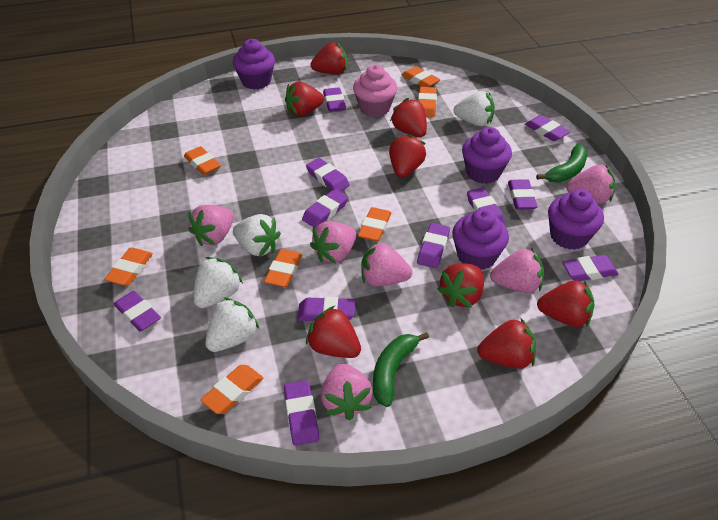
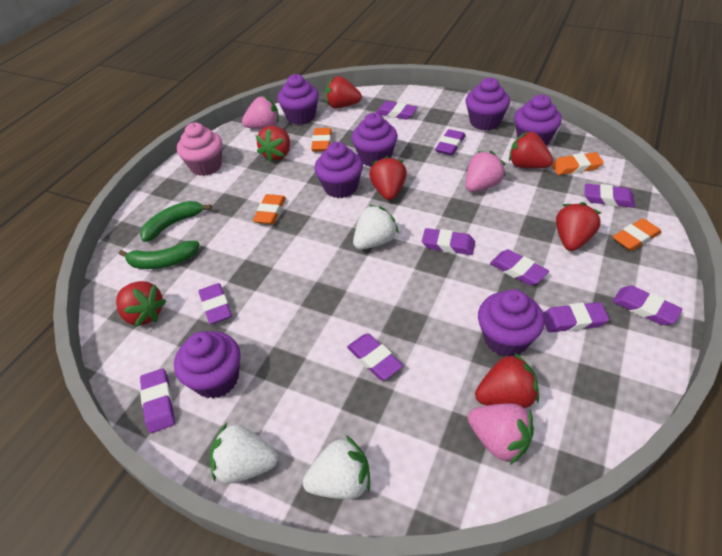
orange eraser: 7 -> 4
pink strawberry: 6 -> 3
purple cupcake: 4 -> 7
purple eraser: 11 -> 10
red strawberry: 8 -> 7
white strawberry: 4 -> 3

